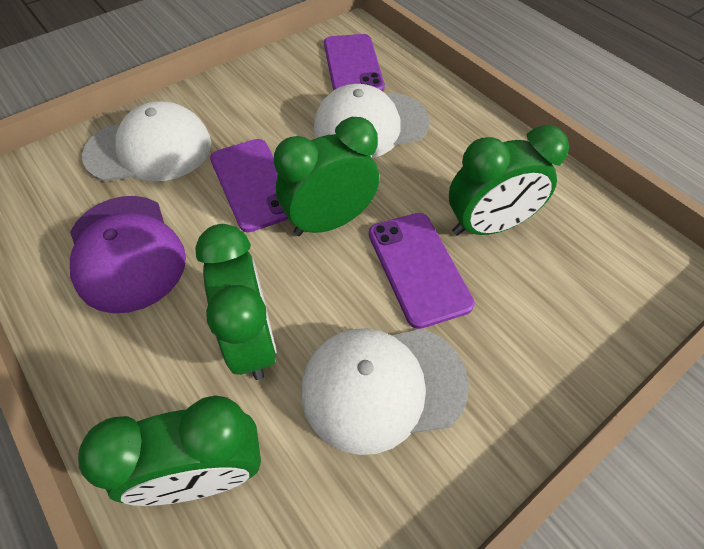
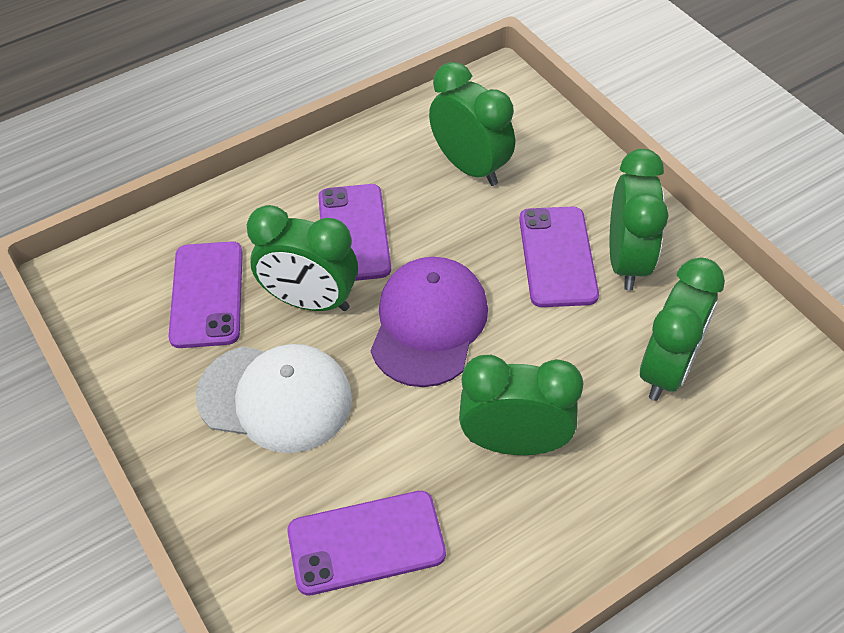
green clock: 4 -> 5
purple phone: 3 -> 4
white cap: 3 -> 1

